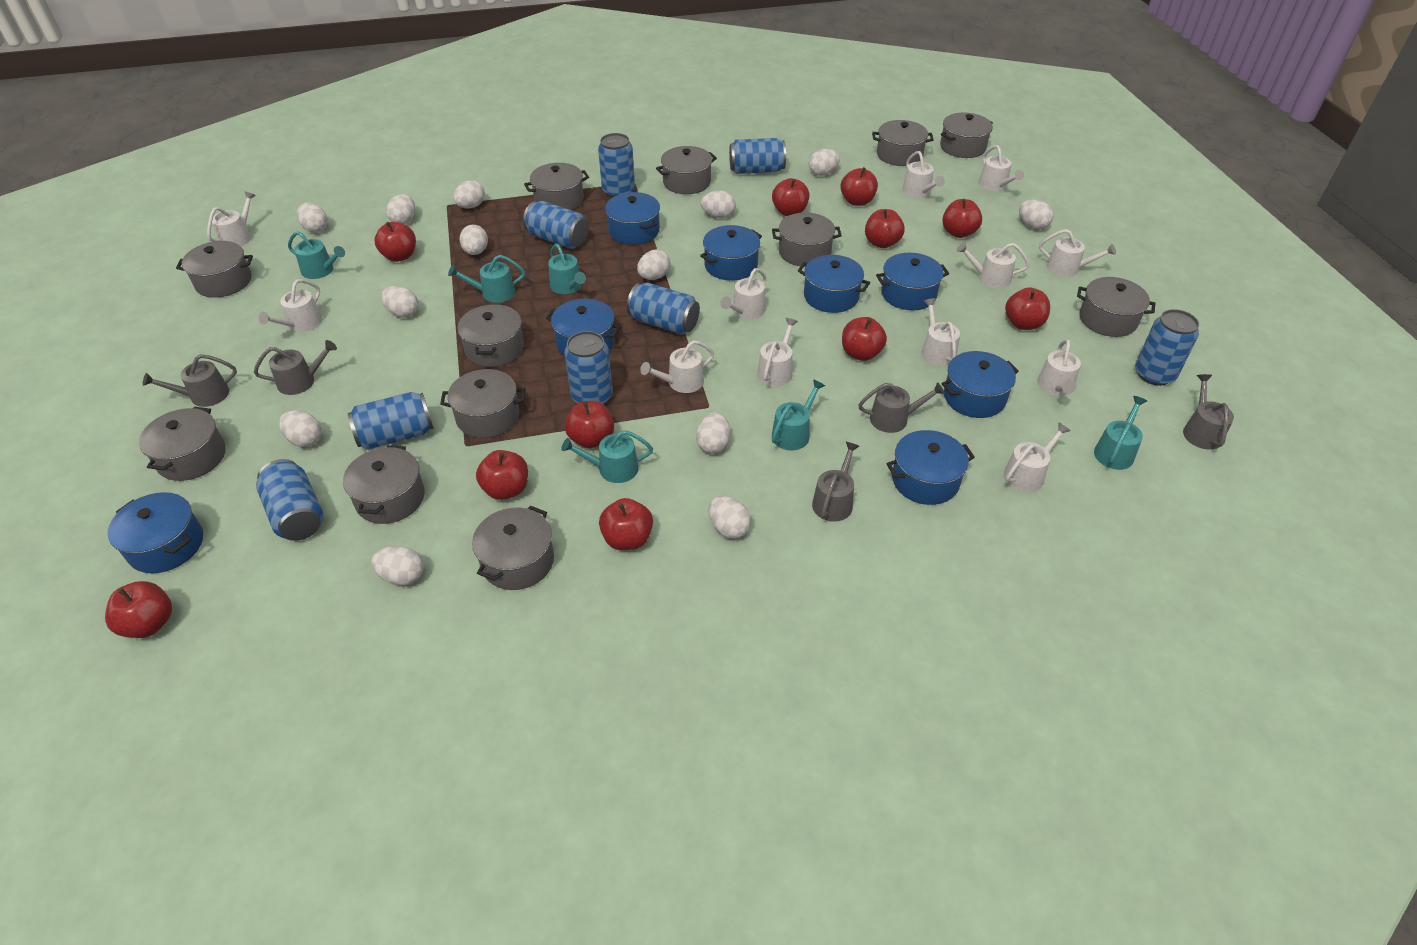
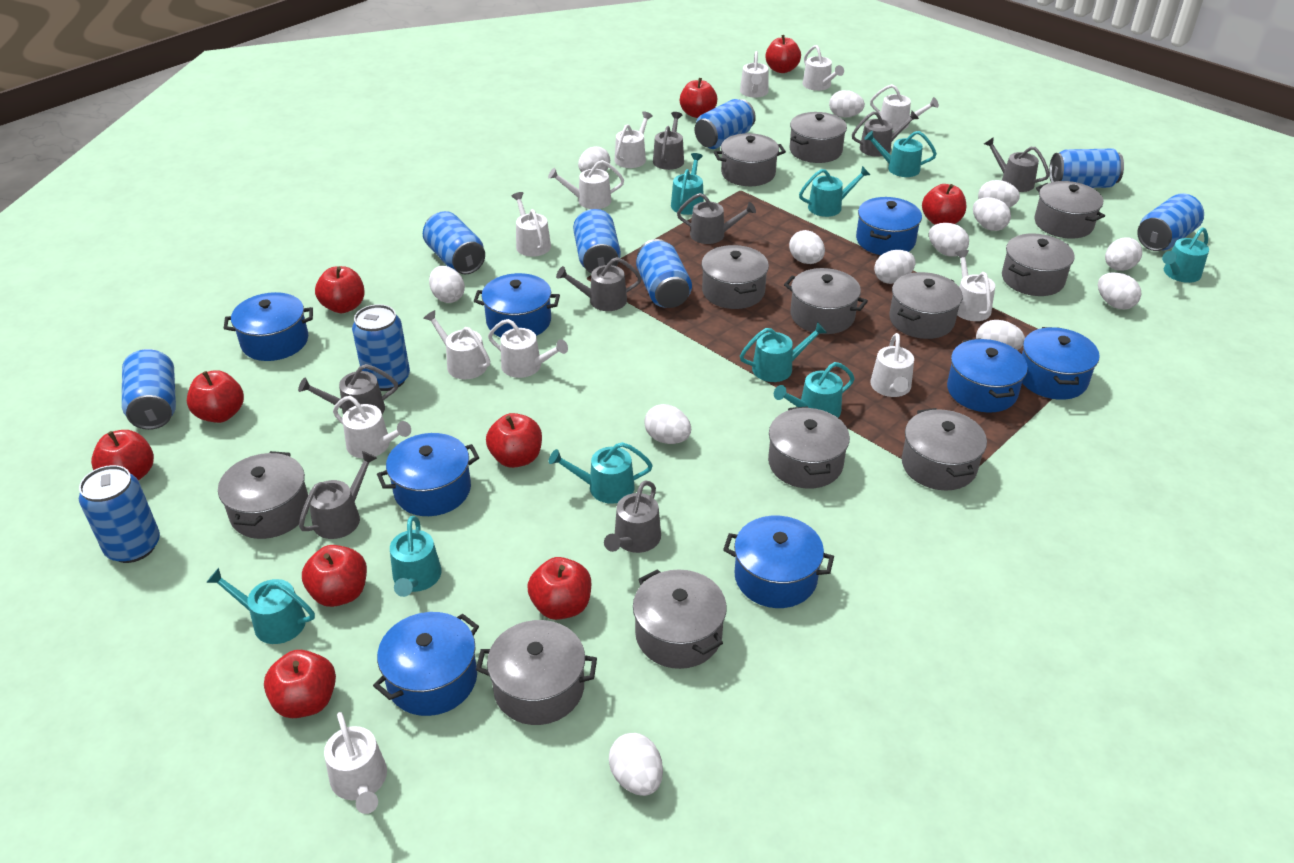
blue can: 8 -> 9
grey watering can: 5 -> 8
red apple: 11 -> 10
turquoise watering can: 6 -> 9

